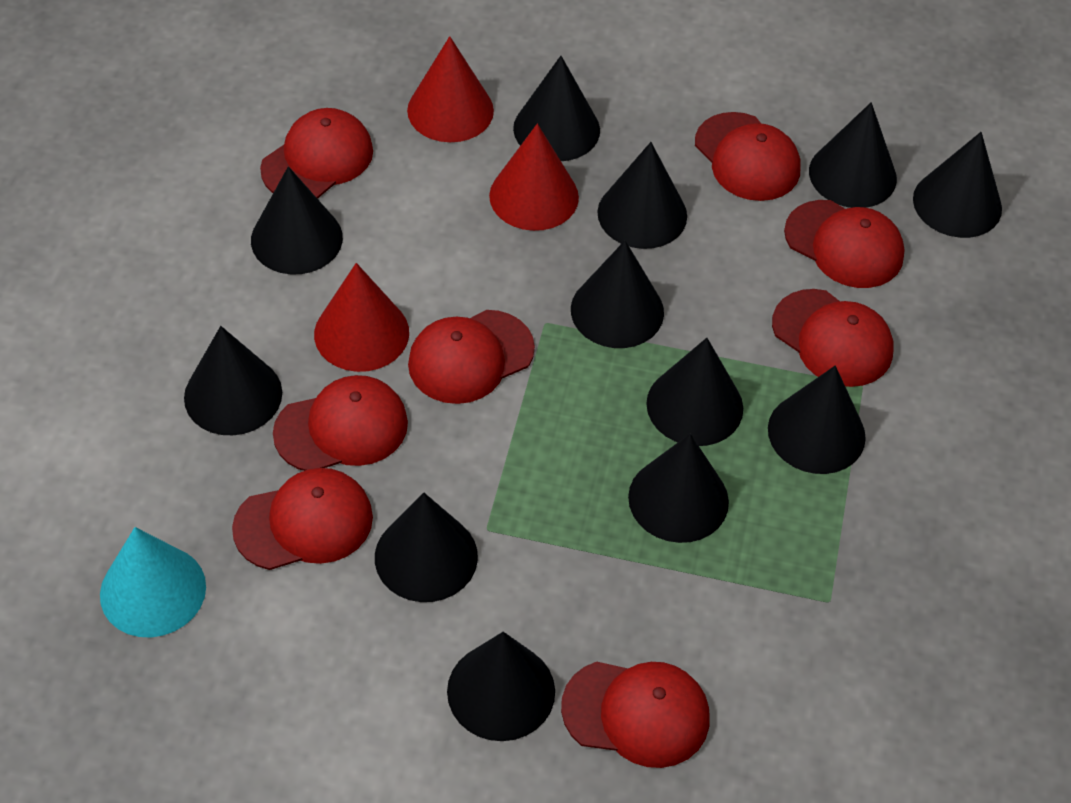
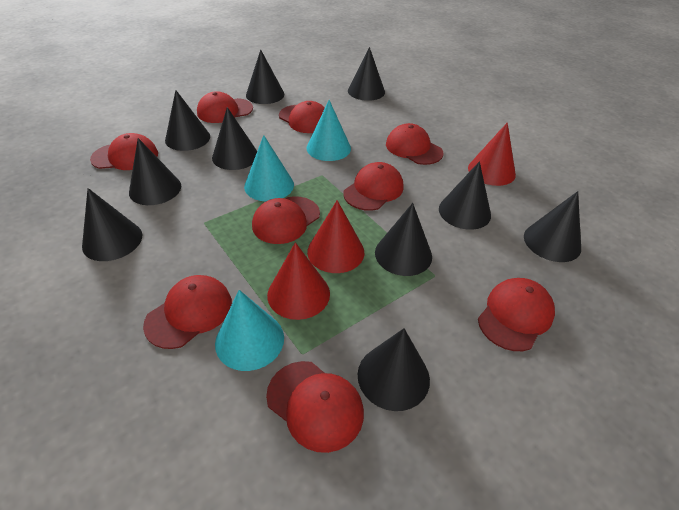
black cone: 12 -> 10
red cap: 8 -> 9
turquoise cone: 1 -> 3

